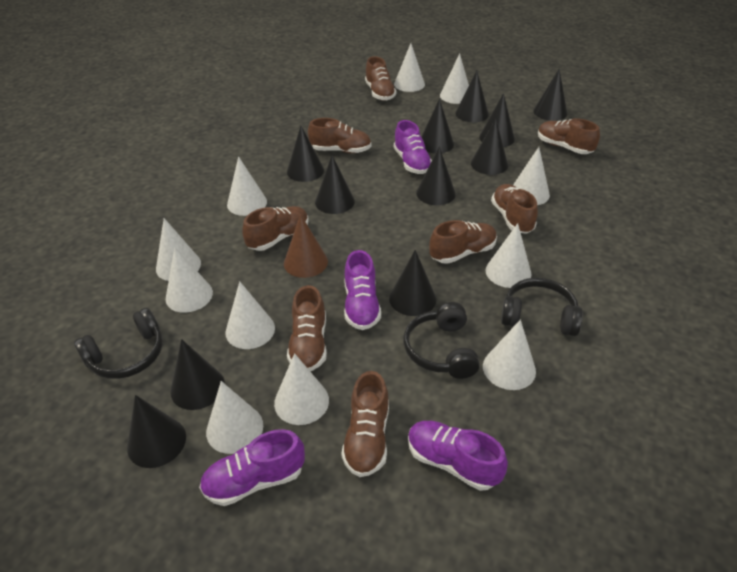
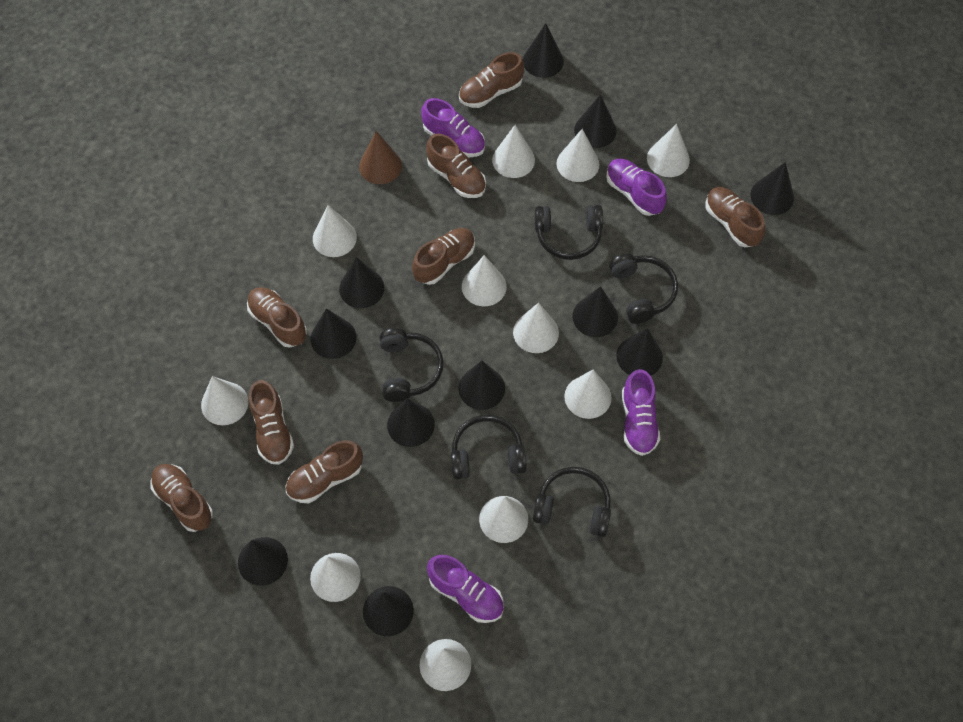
black headphones: 3 -> 5

